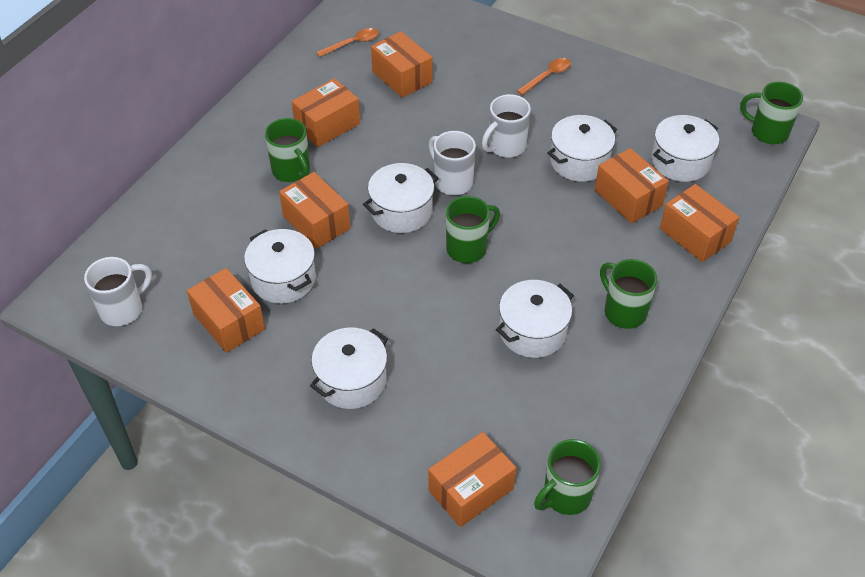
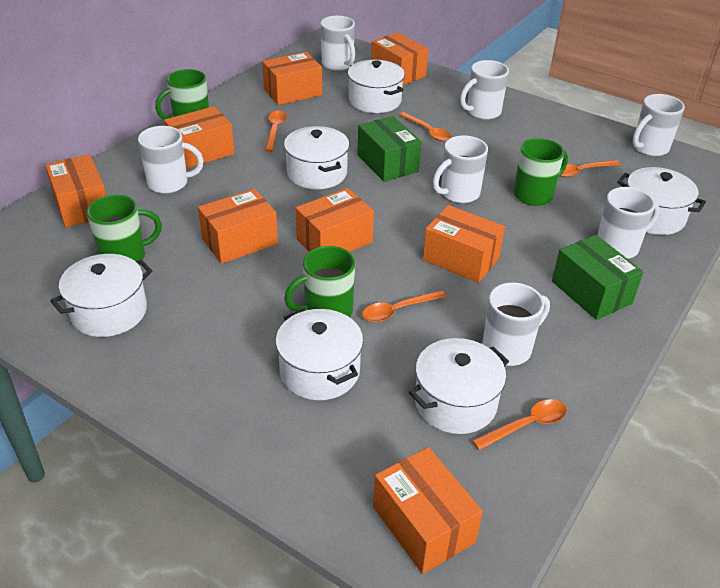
green box: 0 -> 2
green mug: 5 -> 4
orange box: 7 -> 8
orange spoon: 2 -> 5
white mug: 3 -> 7

